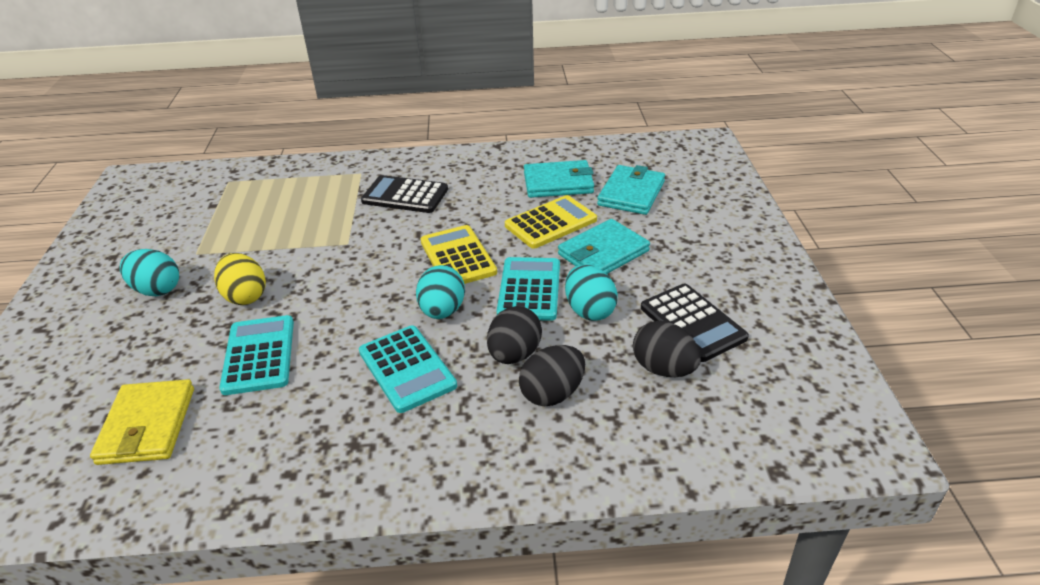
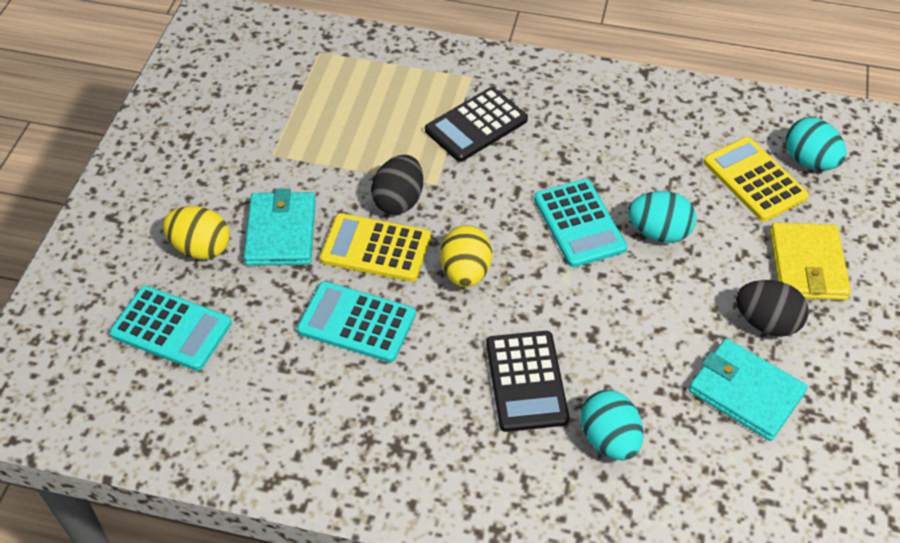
black egg: 3 -> 2
turquoise wallet: 3 -> 2
yellow egg: 1 -> 2

